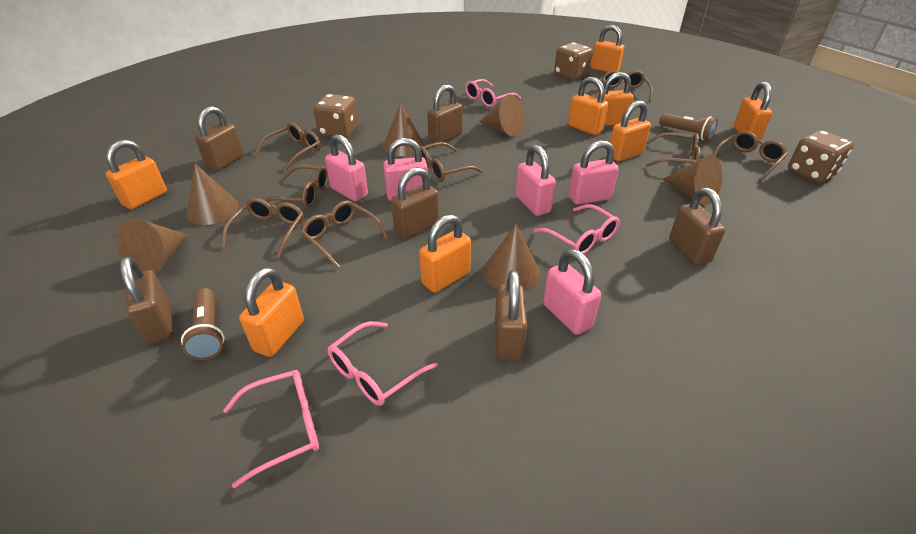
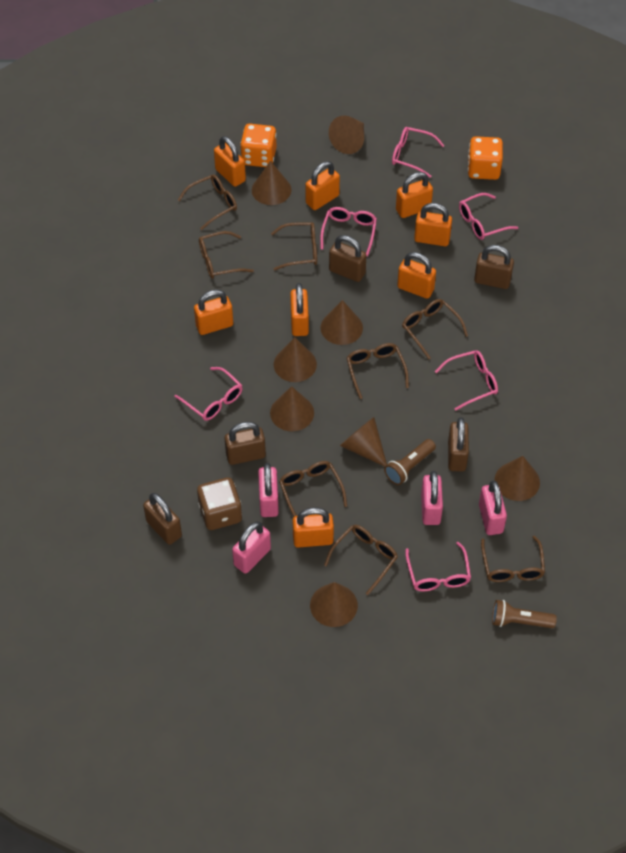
brown cone: 6 -> 8
brown dice: 3 -> 1
brown padlock: 6 -> 5
orange dice: 0 -> 2
pink glasses: 4 -> 6
pink padlock: 5 -> 4

